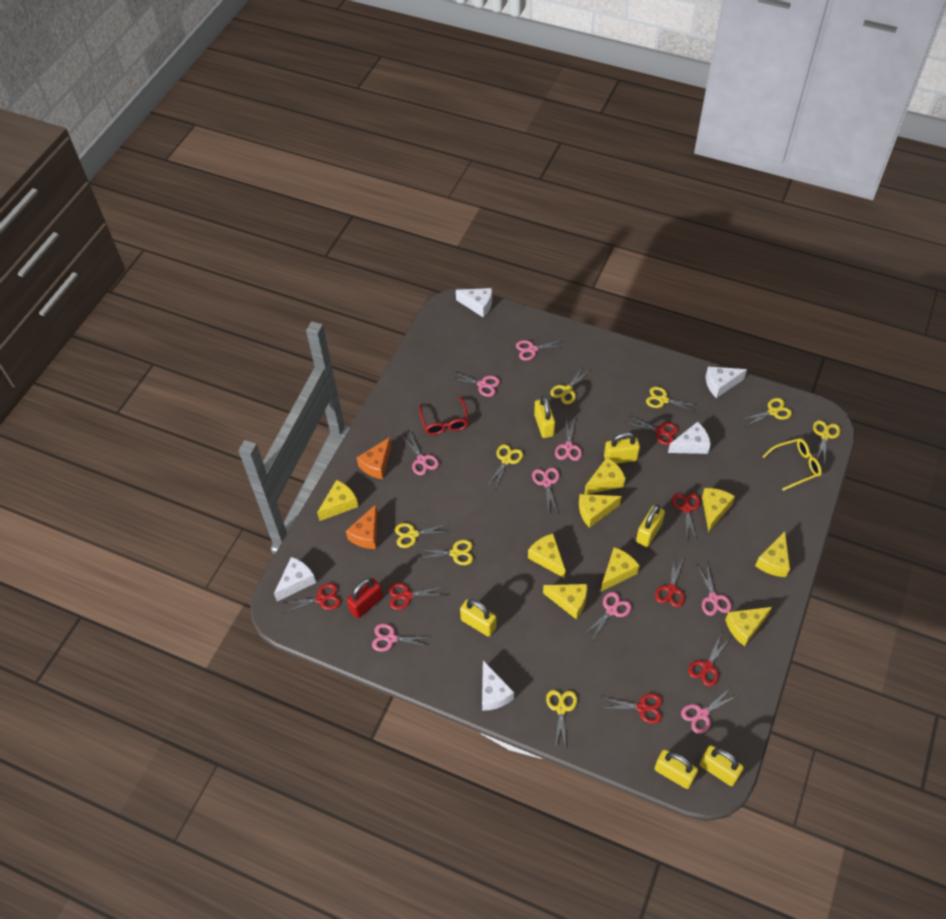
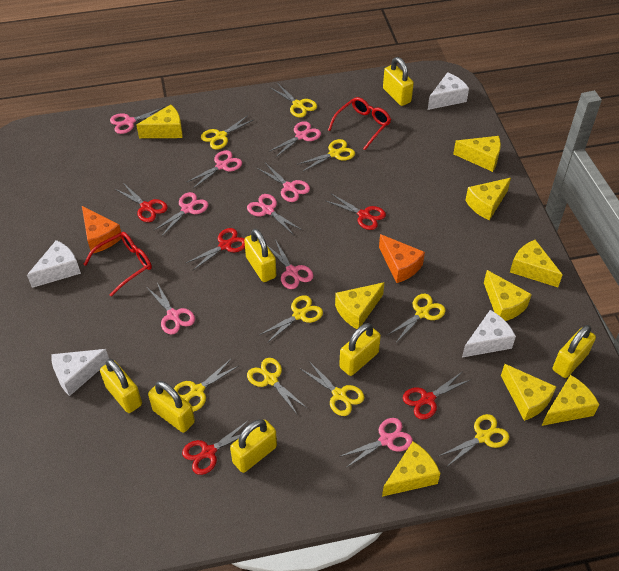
red glasses: 1 -> 2
red padlock: 1 -> 0
red scissors: 7 -> 5
white cheese: 5 -> 4
yellow glasses: 1 -> 0
yellow padlock: 6 -> 7
yellow scissors: 8 -> 9

